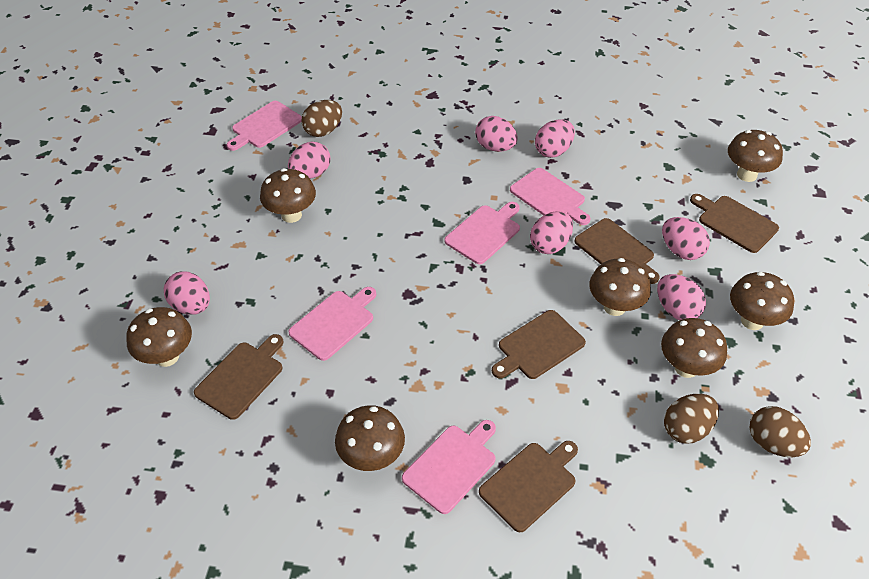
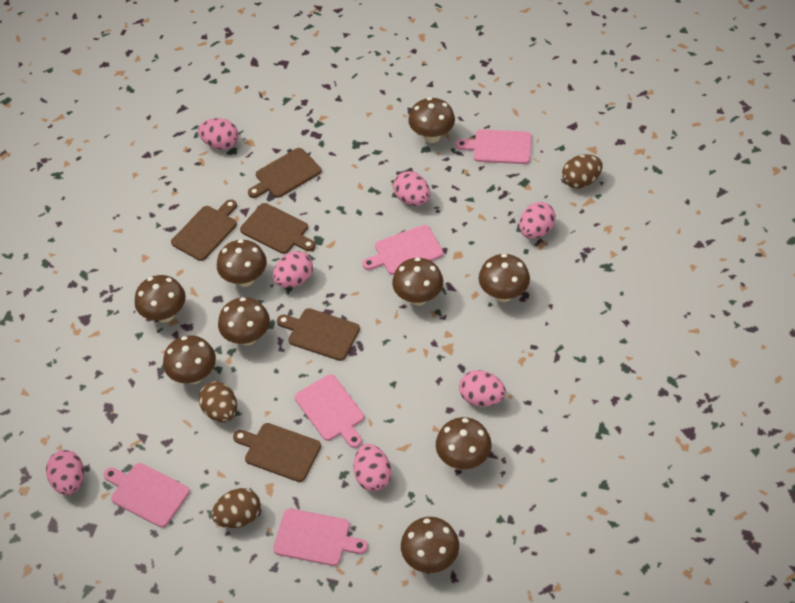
brown mushroom: 7 -> 9

